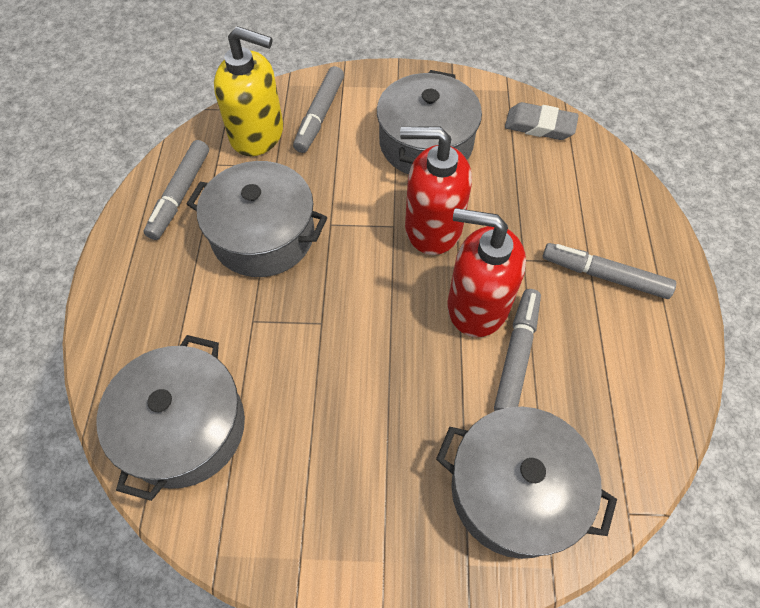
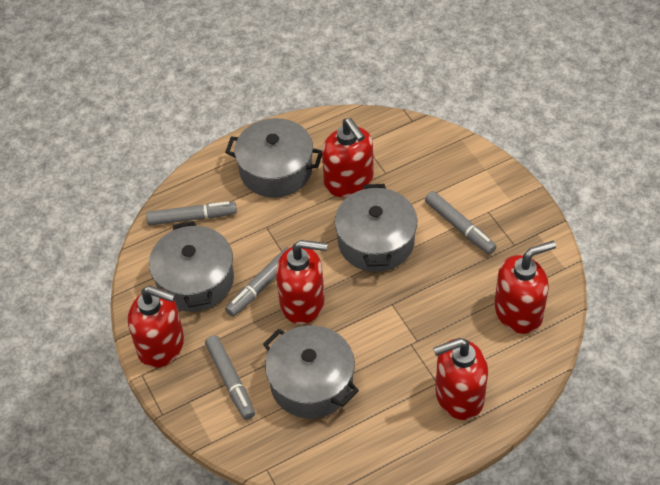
grey eraser: 1 -> 0
red soap dispenser: 2 -> 5
yellow soap dispenser: 1 -> 0

